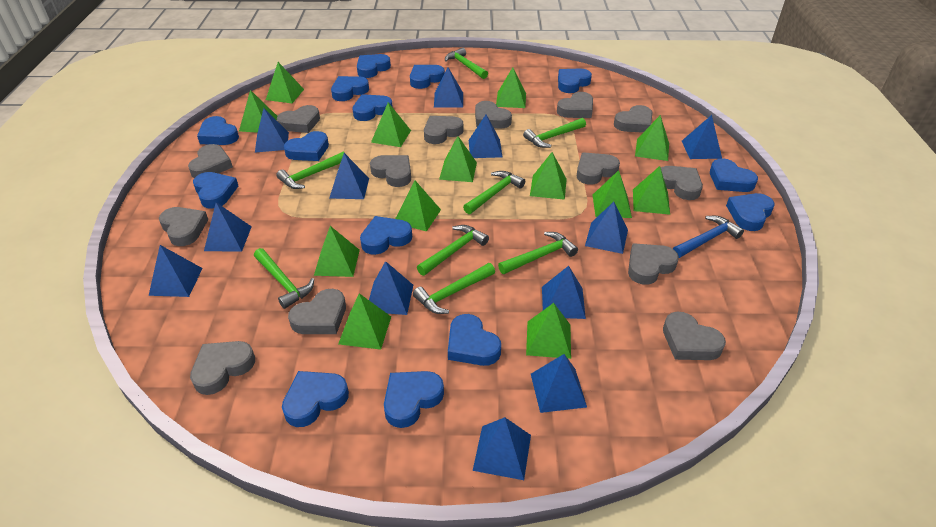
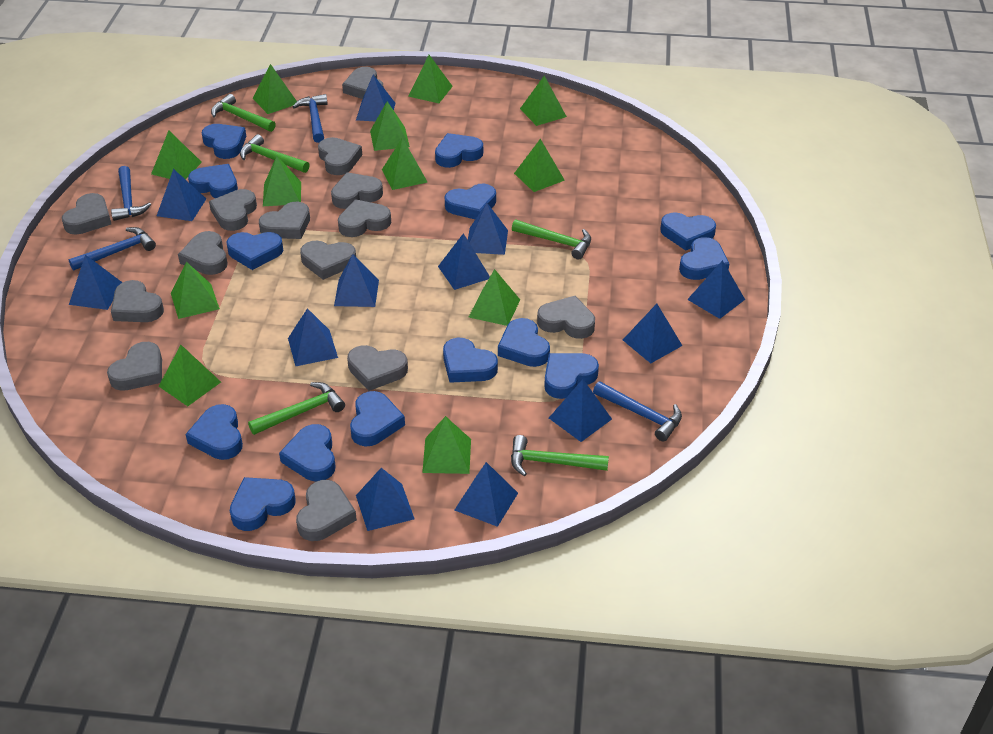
blue hammer: 1 -> 4
green hammer: 8 -> 5
green pyramid: 13 -> 12

